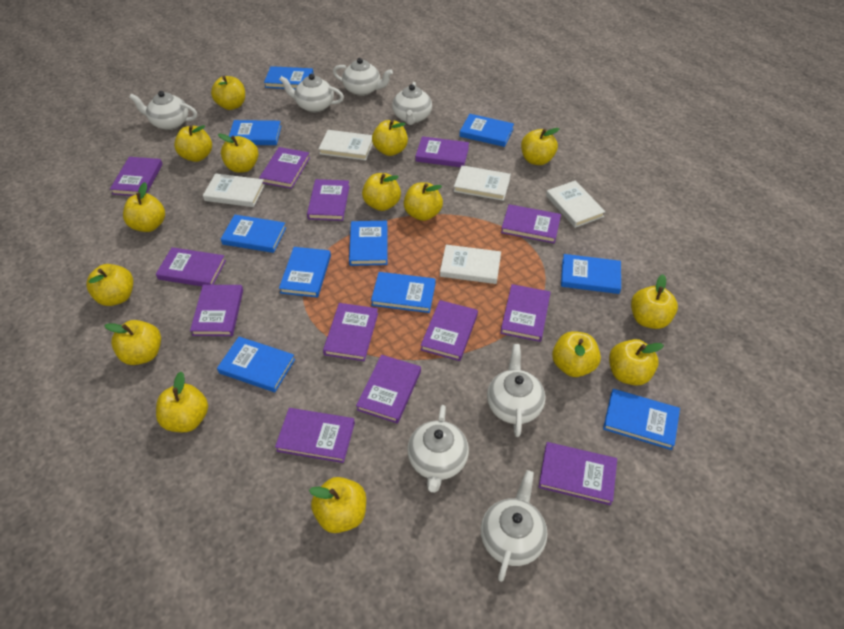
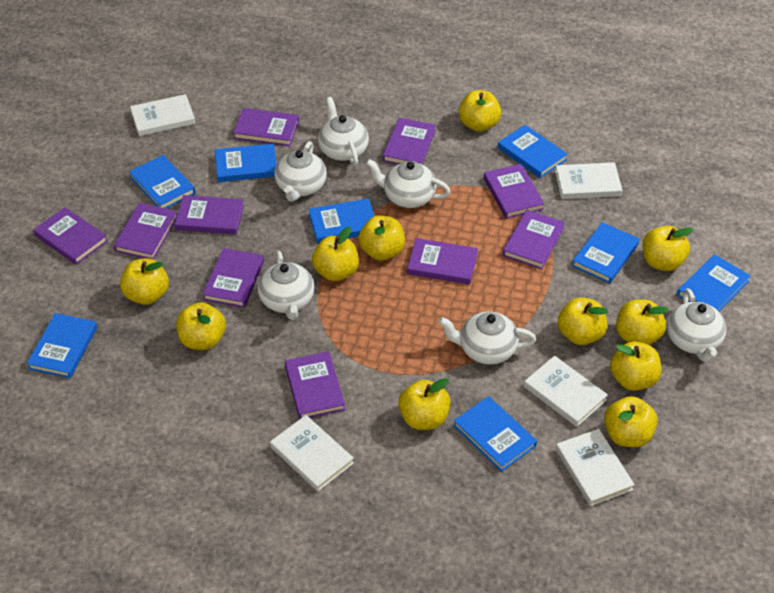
blue book: 10 -> 8
purple book: 13 -> 10
white teapot: 7 -> 6
yellow apple: 15 -> 11

